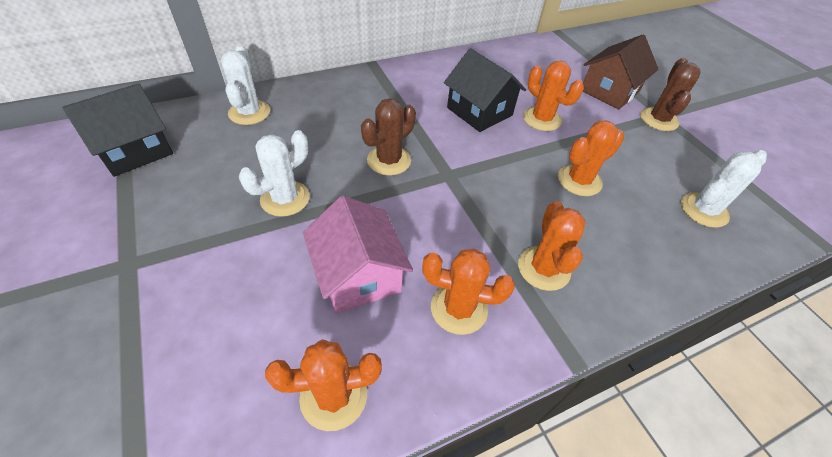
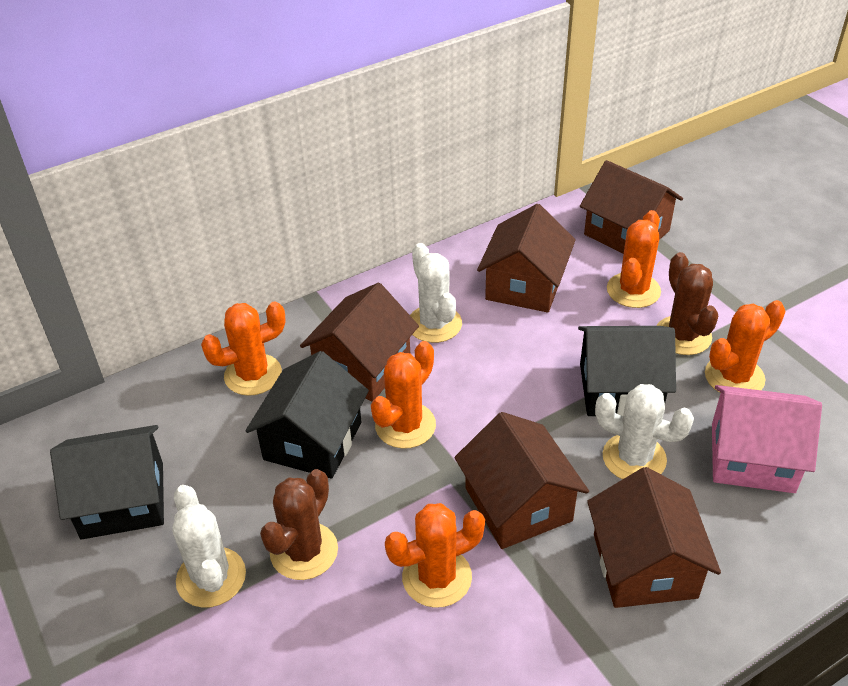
black house: 2 -> 3
brown house: 1 -> 5

